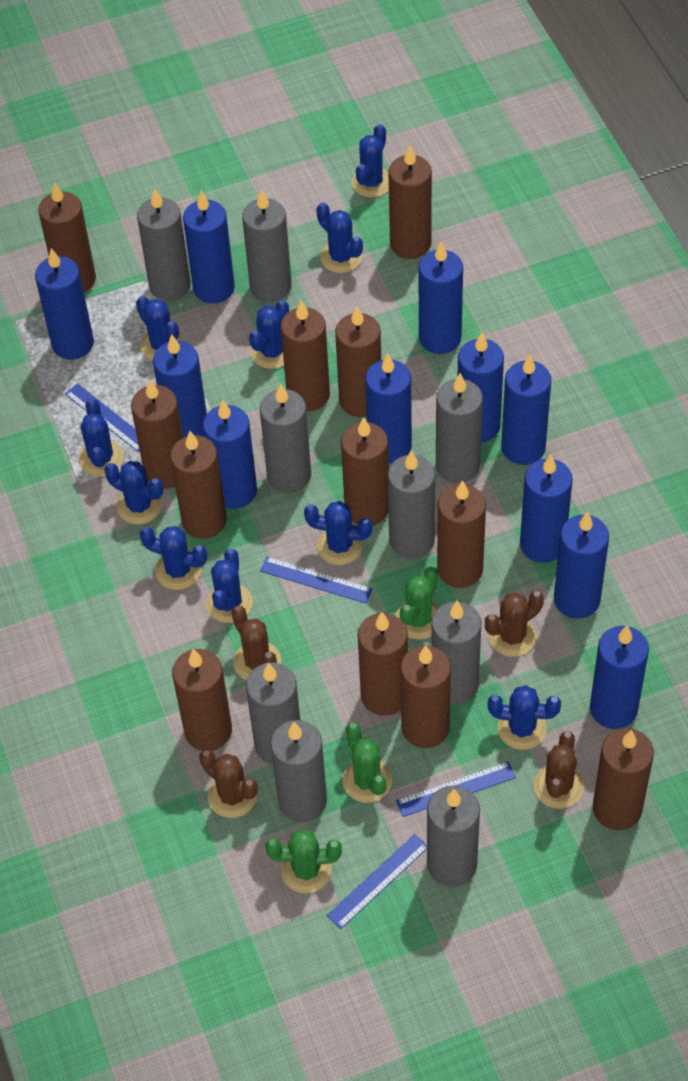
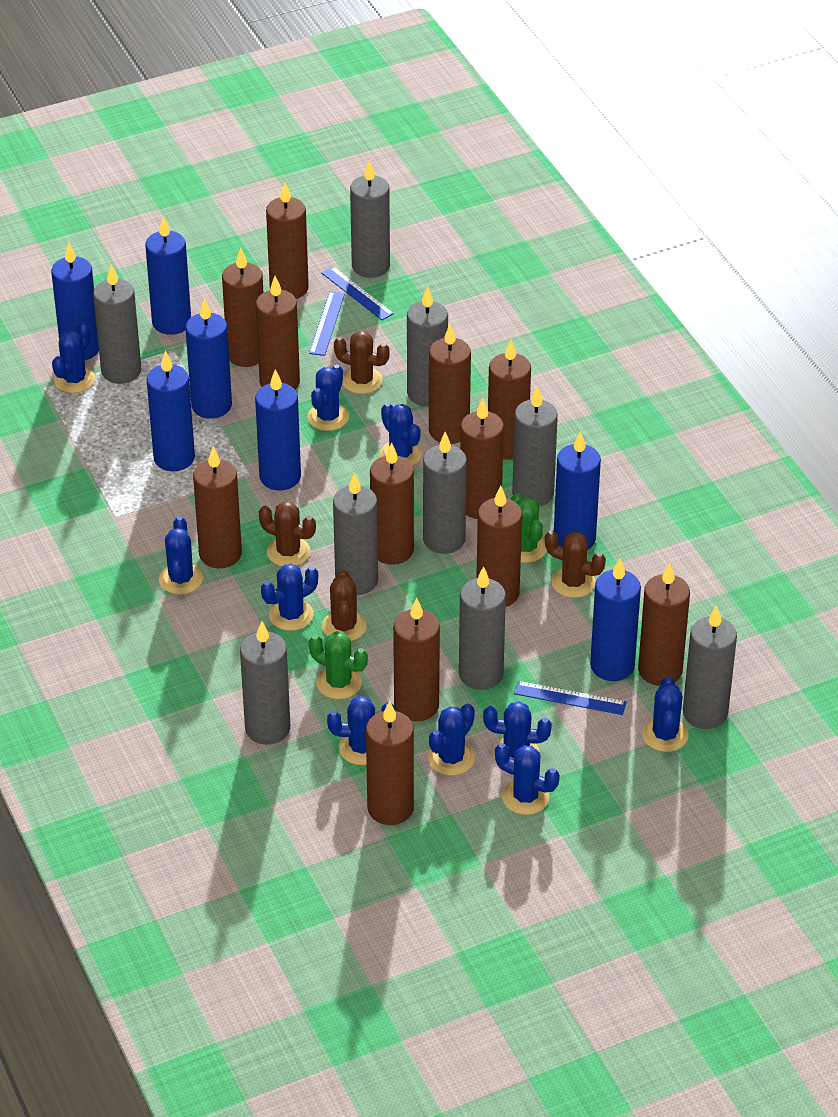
blue candle: 11 -> 7
blue ruler: 4 -> 3
green cactus: 3 -> 2

